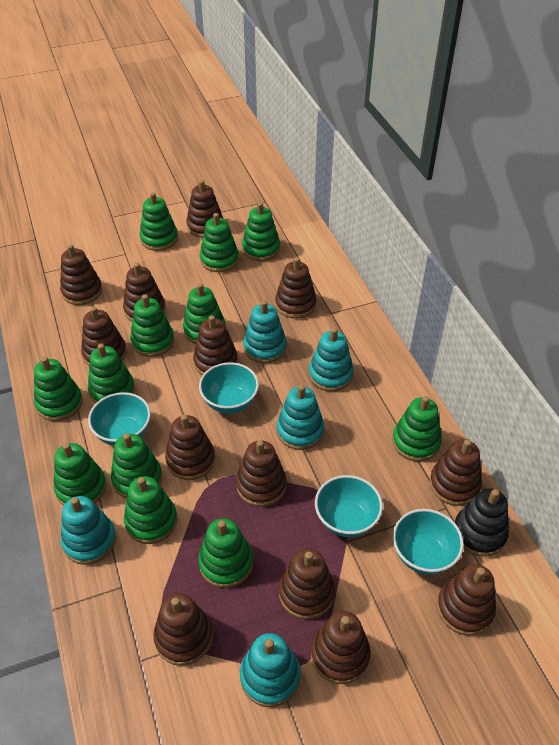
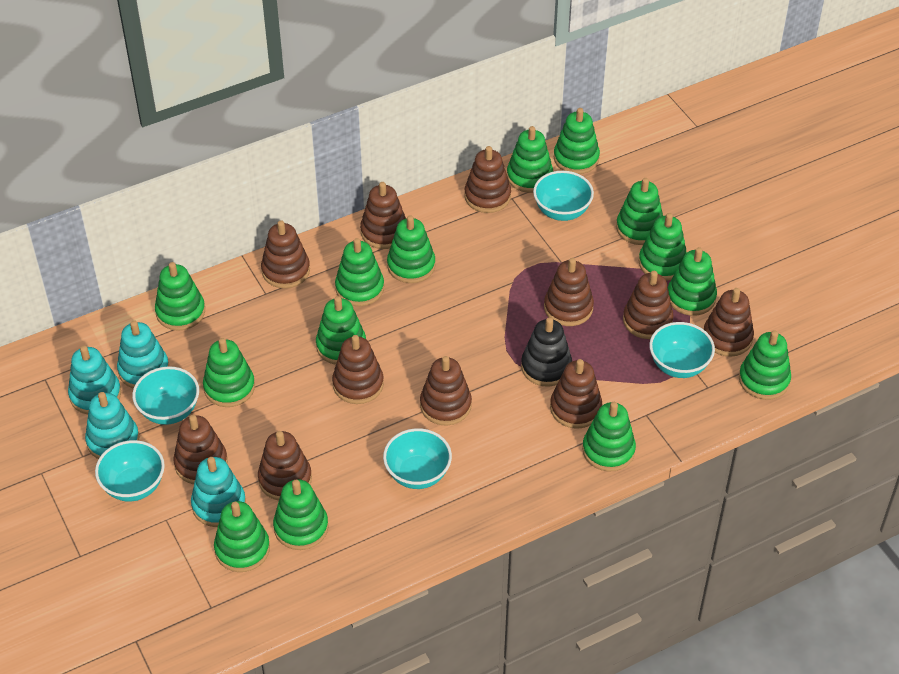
brown stacking toy: 13 -> 11
green stacking toy: 12 -> 14
turquoise bowl: 4 -> 5
turquoise stacking toy: 5 -> 4

